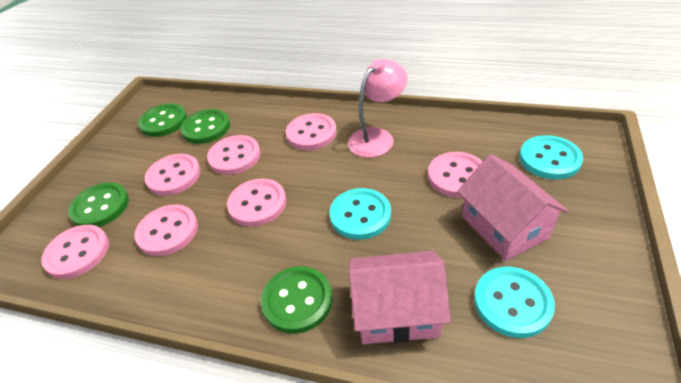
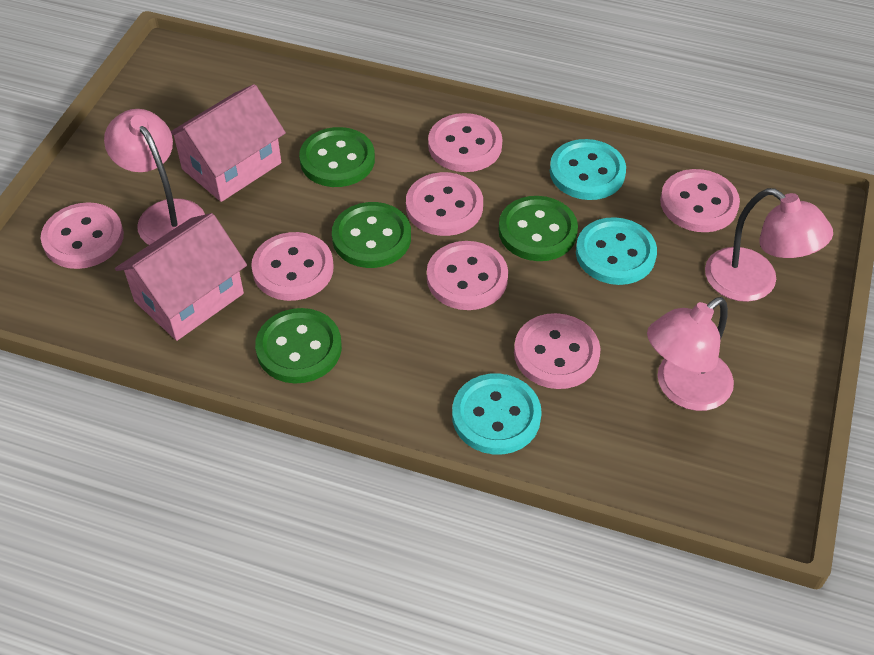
pink lamp: 1 -> 3

